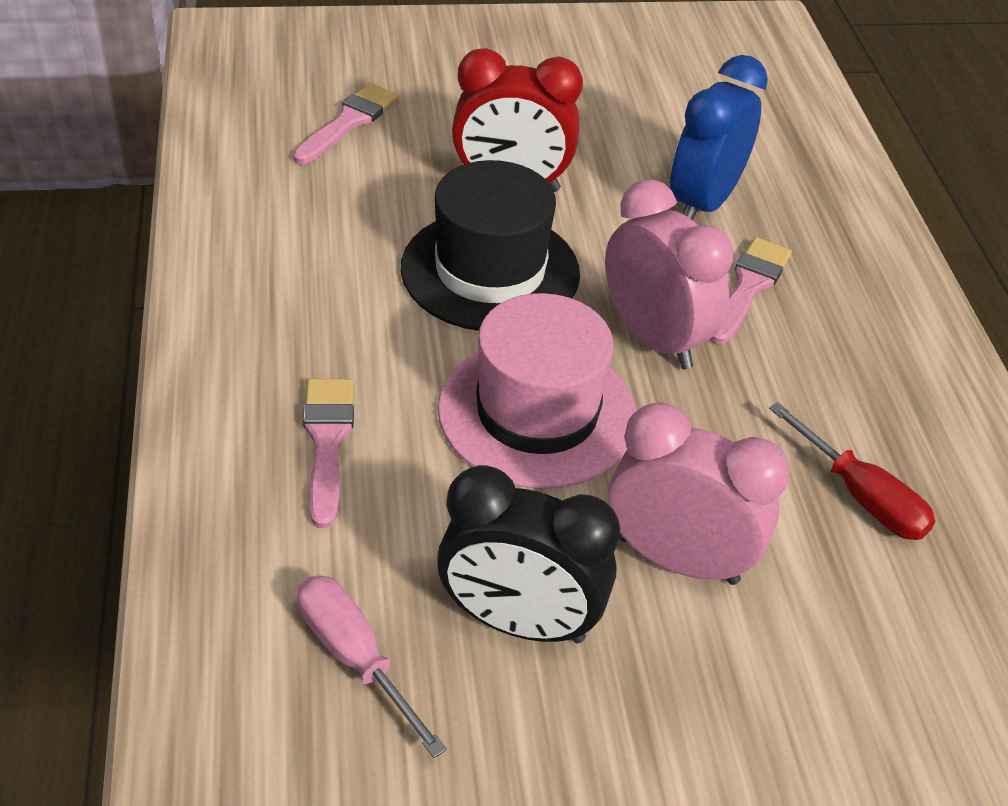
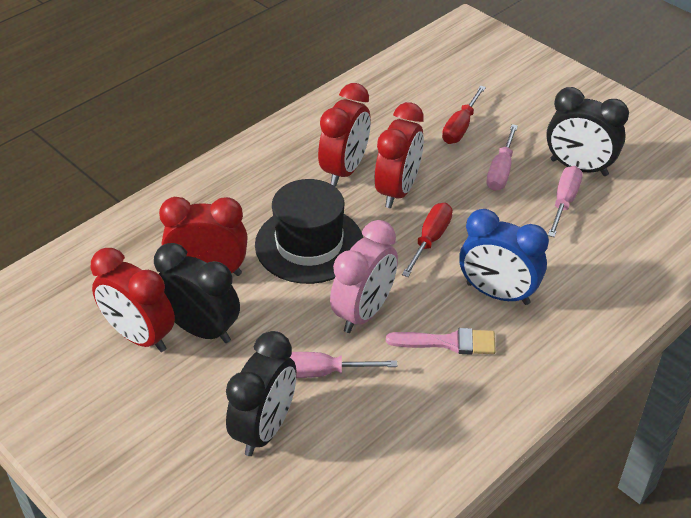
black clock: 1 -> 3
pink brush: 3 -> 1
pink clock: 2 -> 1
pink hat: 1 -> 0
pink screwdriver: 1 -> 3
red clock: 1 -> 4
red screwdriver: 1 -> 2

